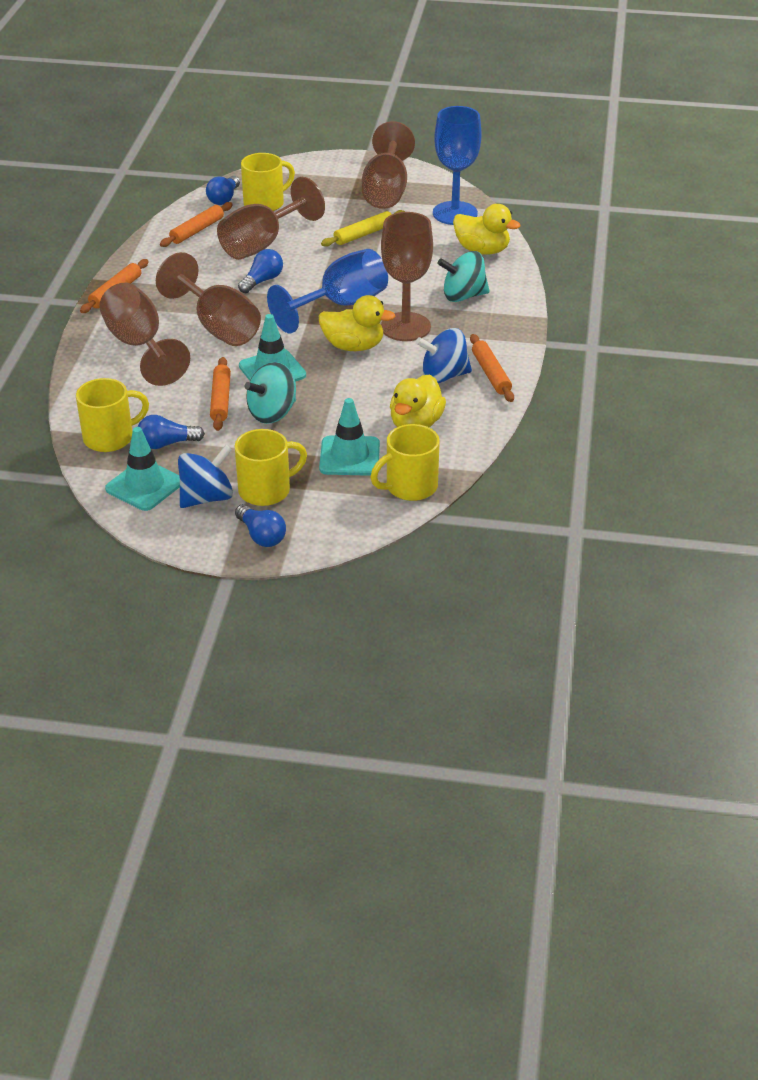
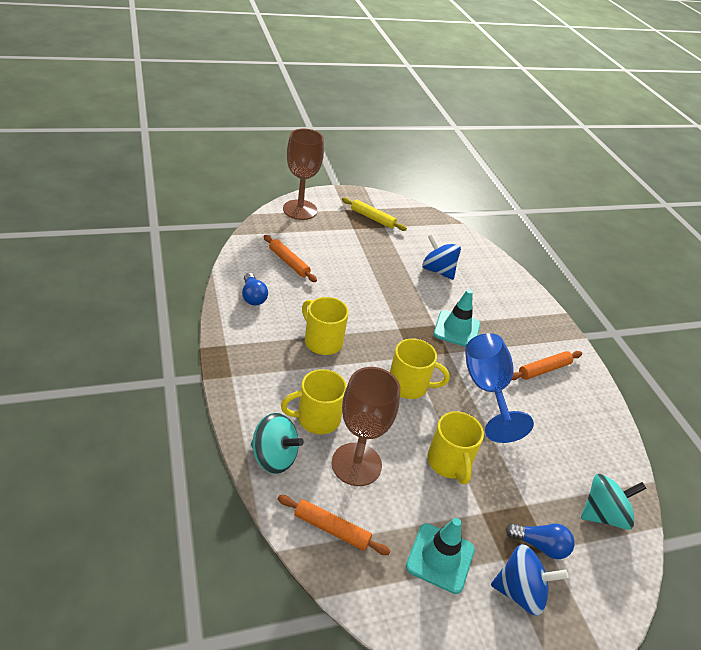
blue goblet: 2 -> 1
blue light bulb: 4 -> 2
brown goblet: 5 -> 2
orange rolling pin: 4 -> 3
turquoise traffic cone: 3 -> 2
yellow duck: 3 -> 0

